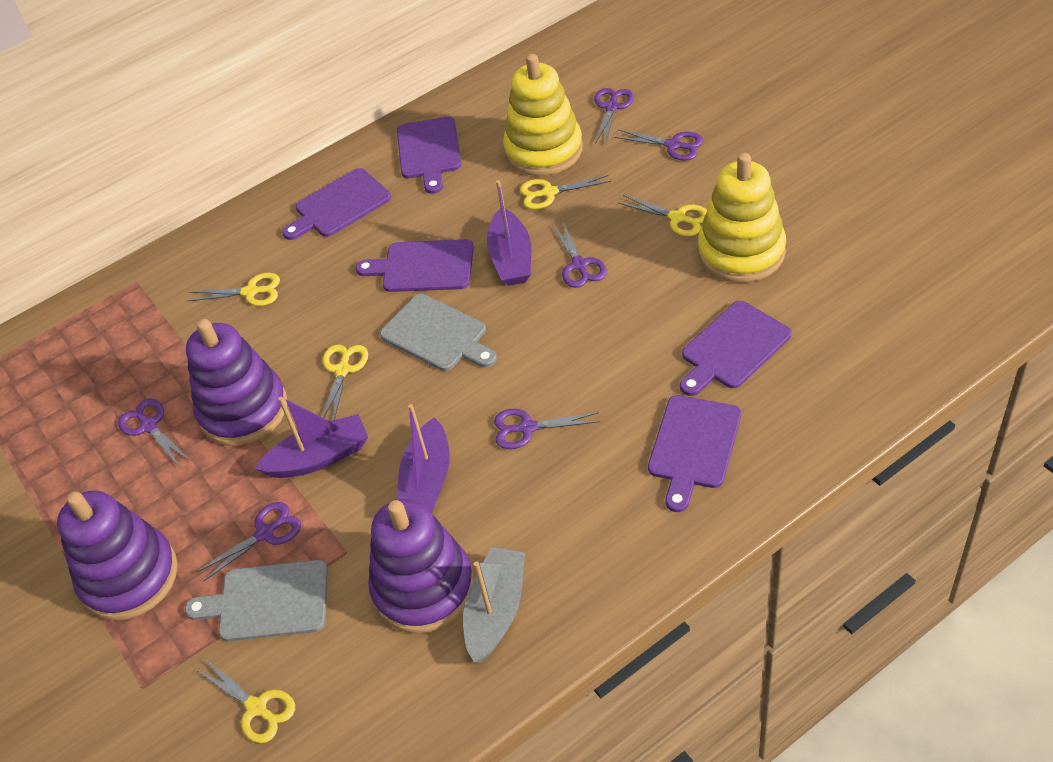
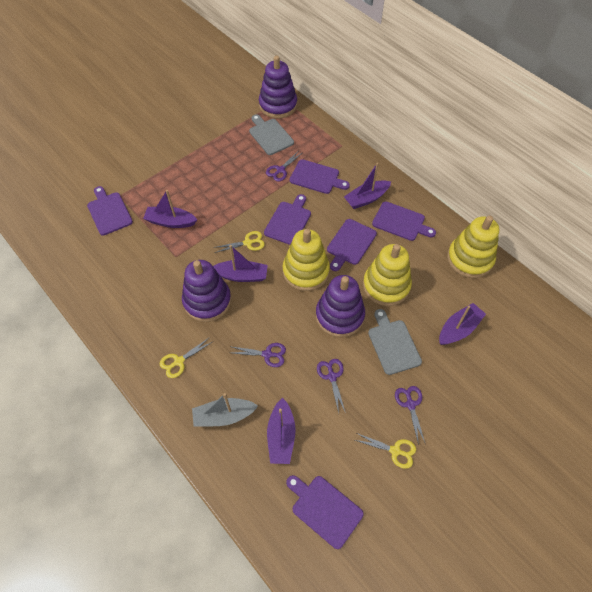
purple boat: 3 -> 5
purple cutting board: 5 -> 6
purple scissors: 6 -> 4
yellow scissors: 5 -> 3
yellow stacking toy: 2 -> 3

